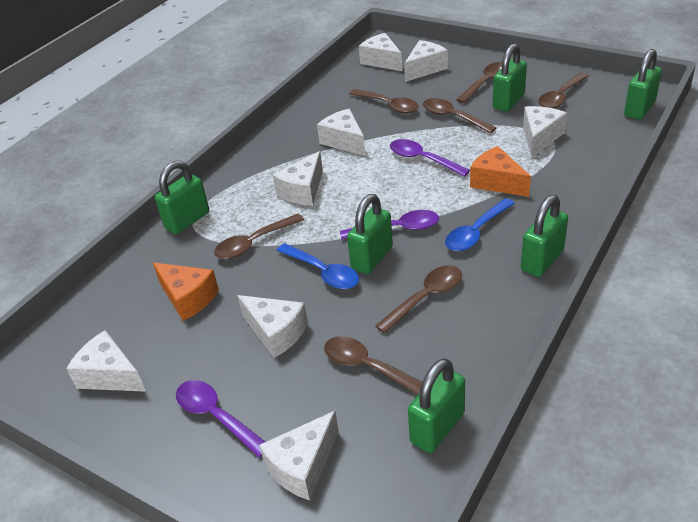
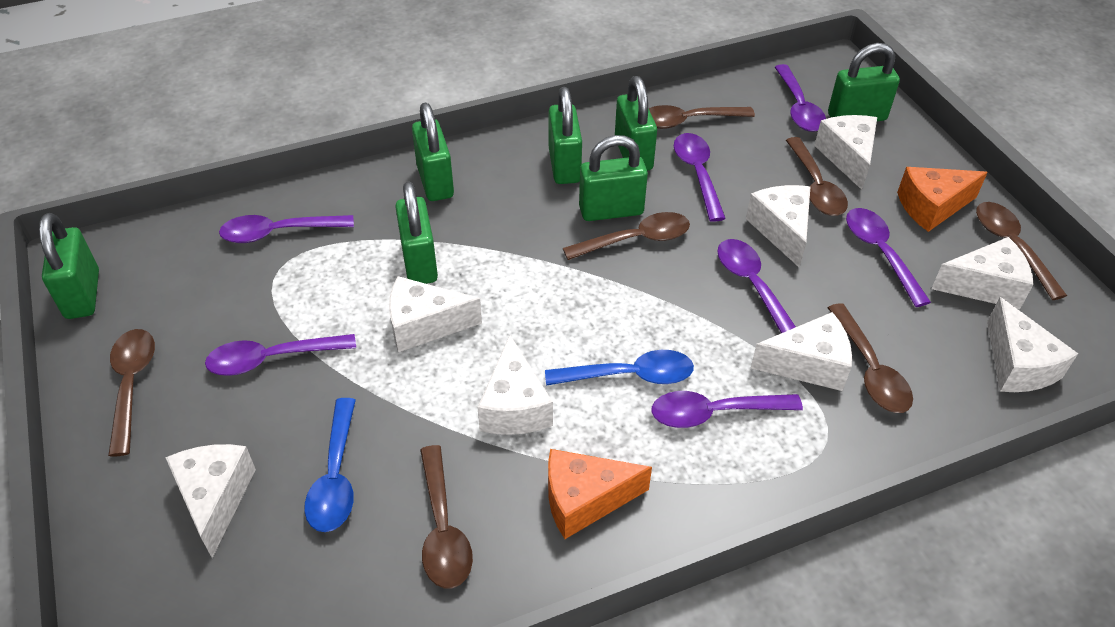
green padlock: 6 -> 7
purple spoon: 3 -> 7

